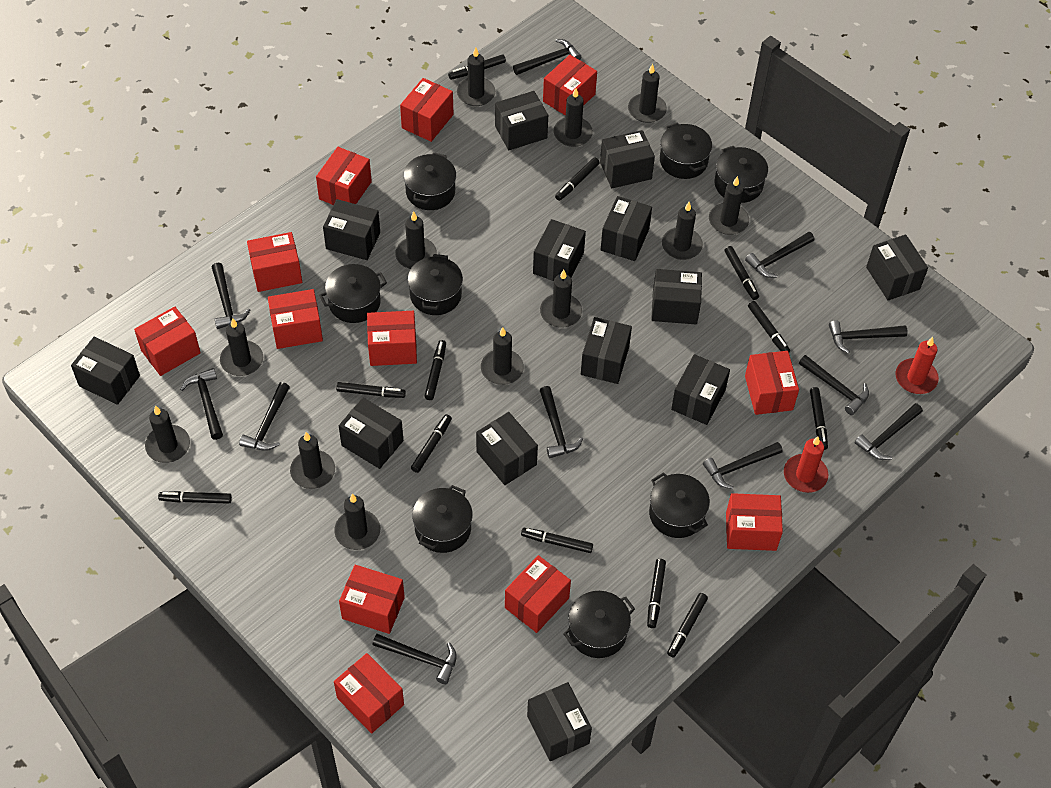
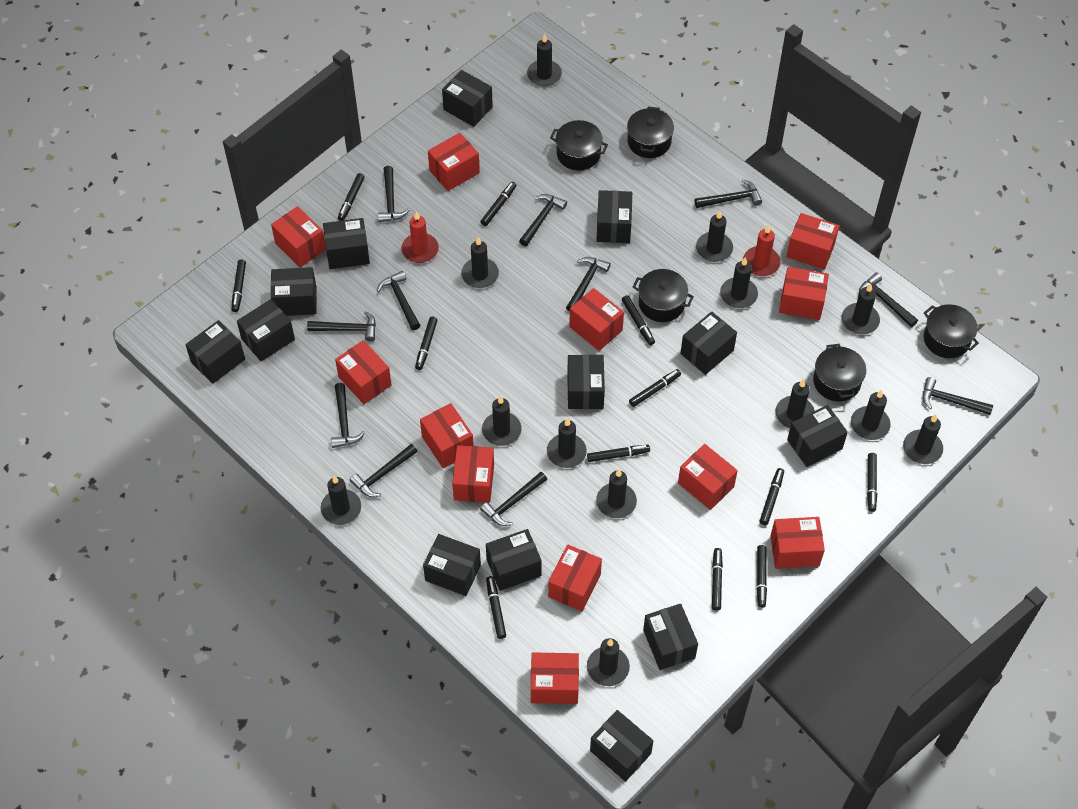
black candle: 12 -> 13
black pot: 8 -> 5

